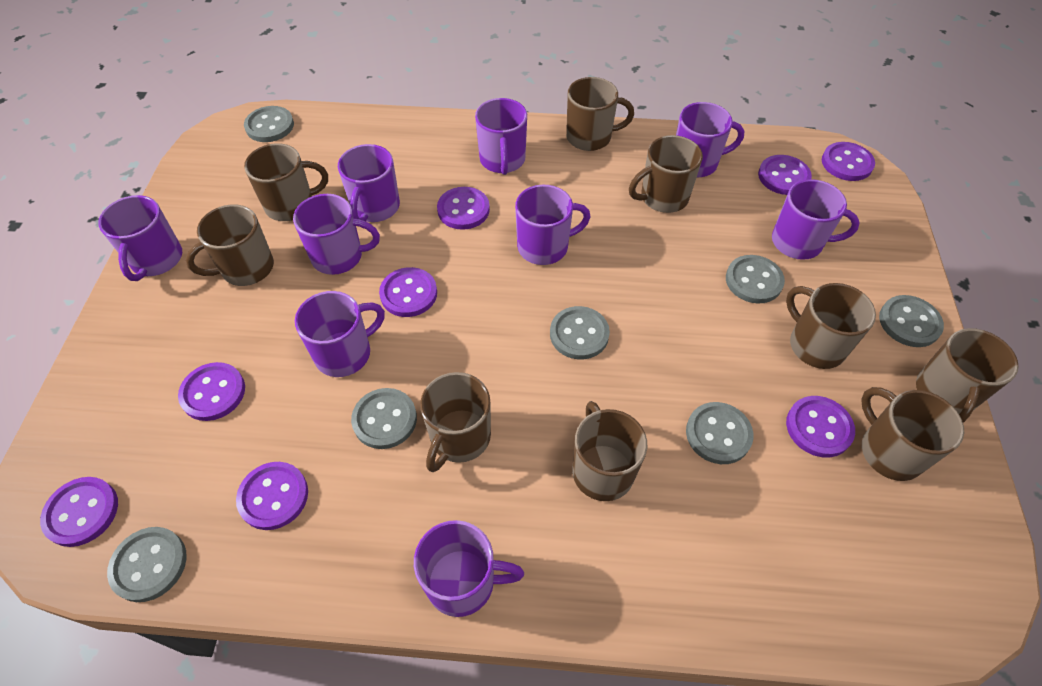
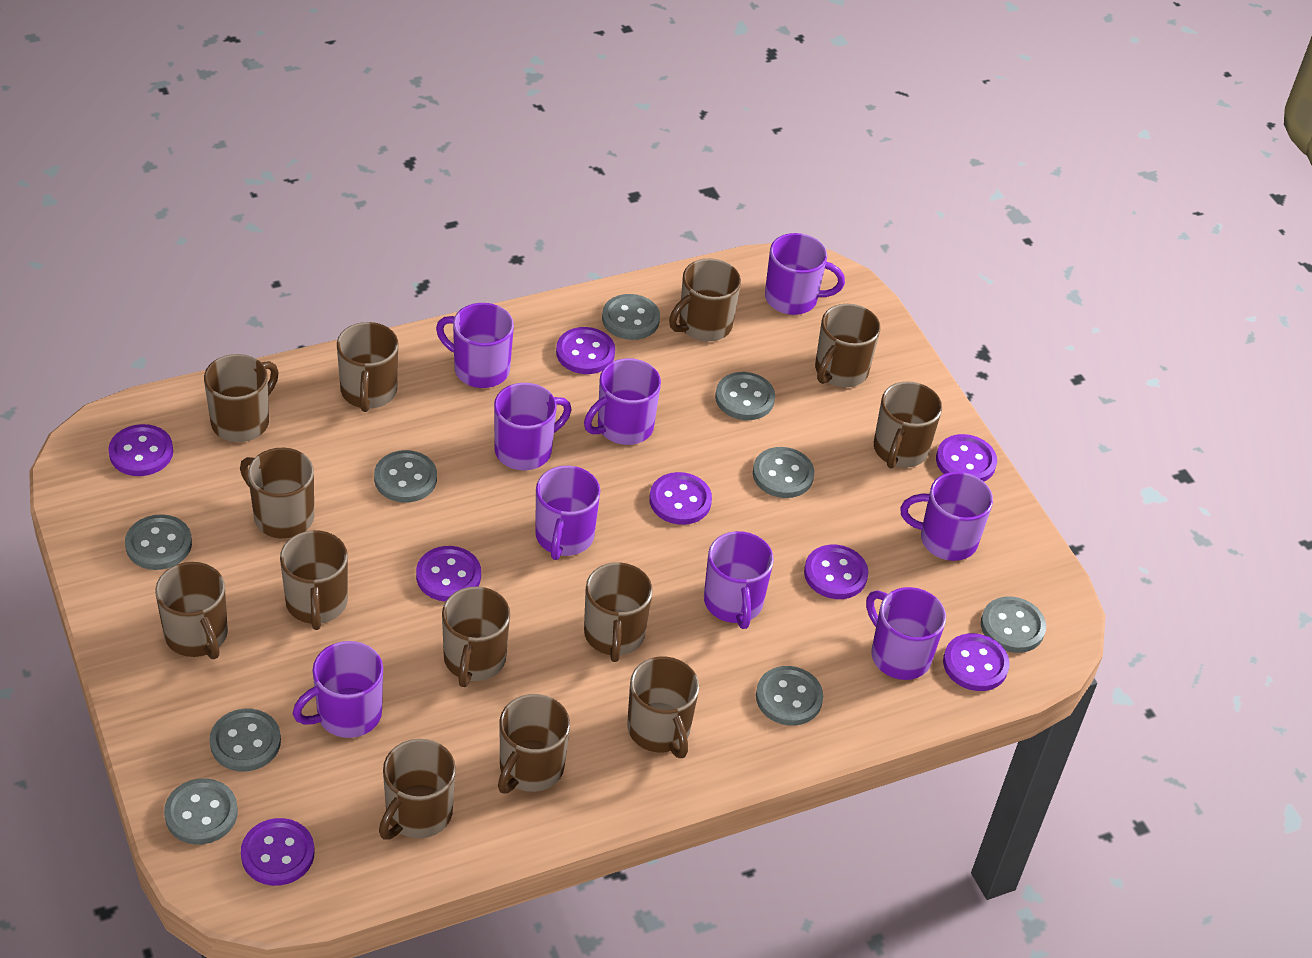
brown mug: 9 -> 13
grey button: 7 -> 9

